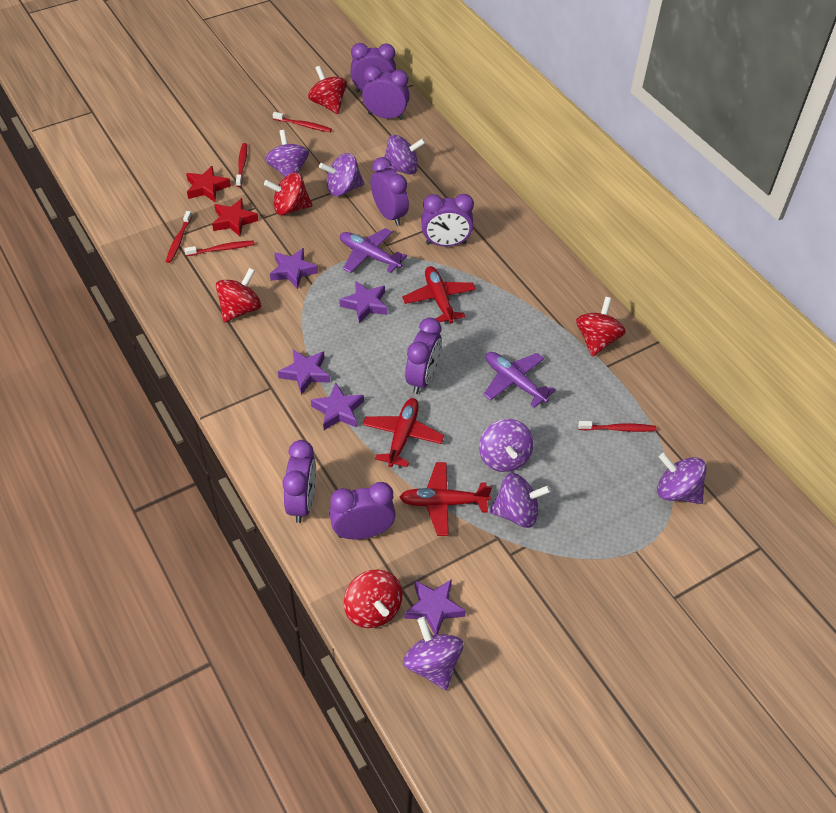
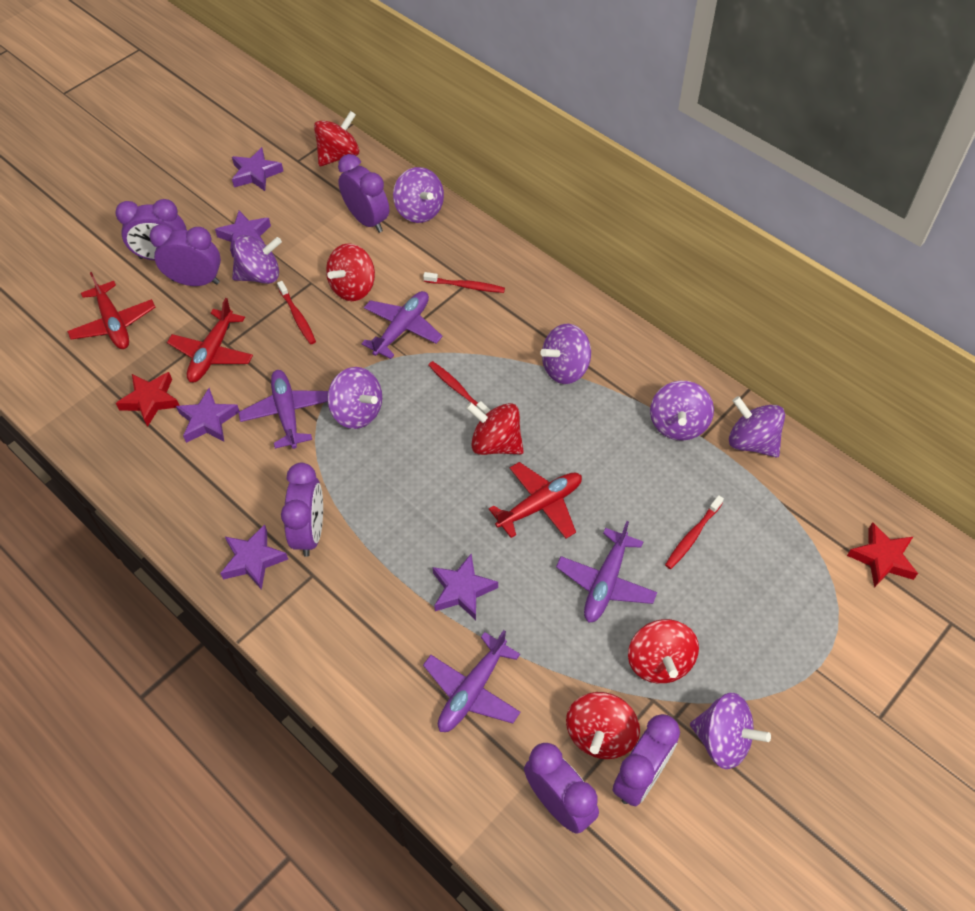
purple clock: 7 -> 6
purple plane: 2 -> 4
red toothbrush: 5 -> 4

